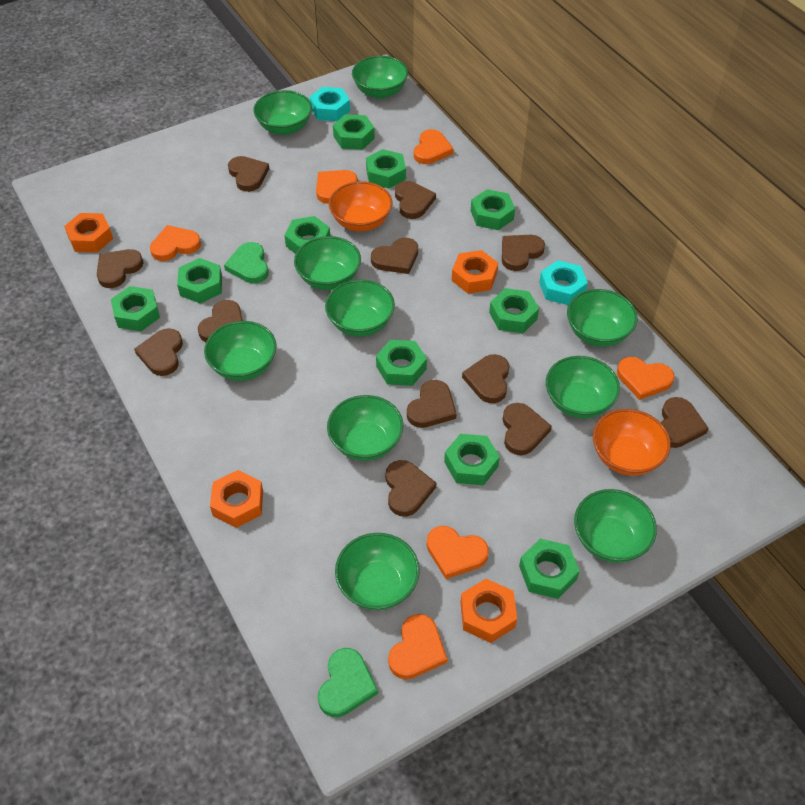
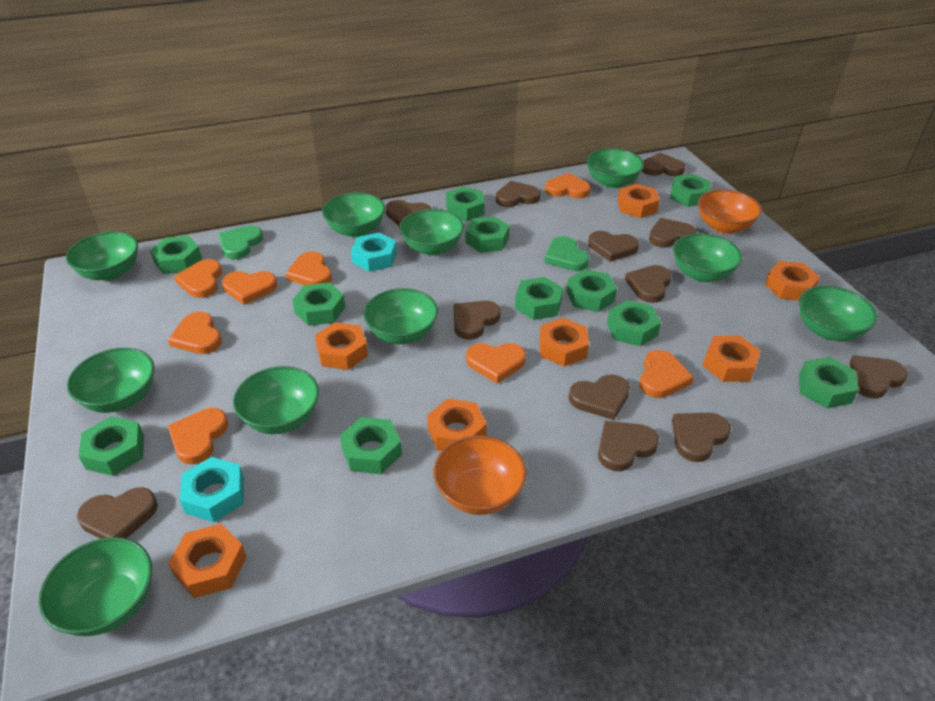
green nut: 10 -> 11
orange heart: 6 -> 8
orange nut: 4 -> 7

